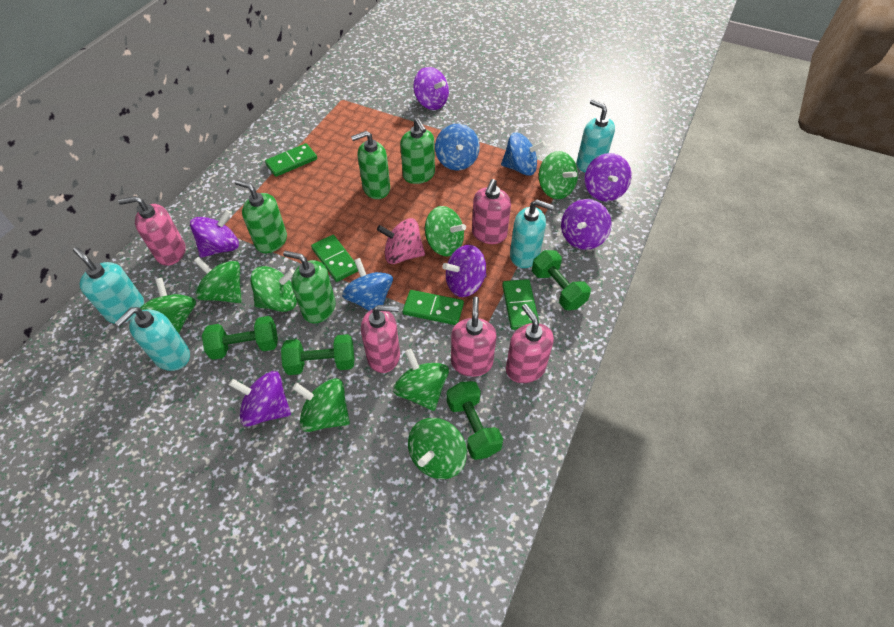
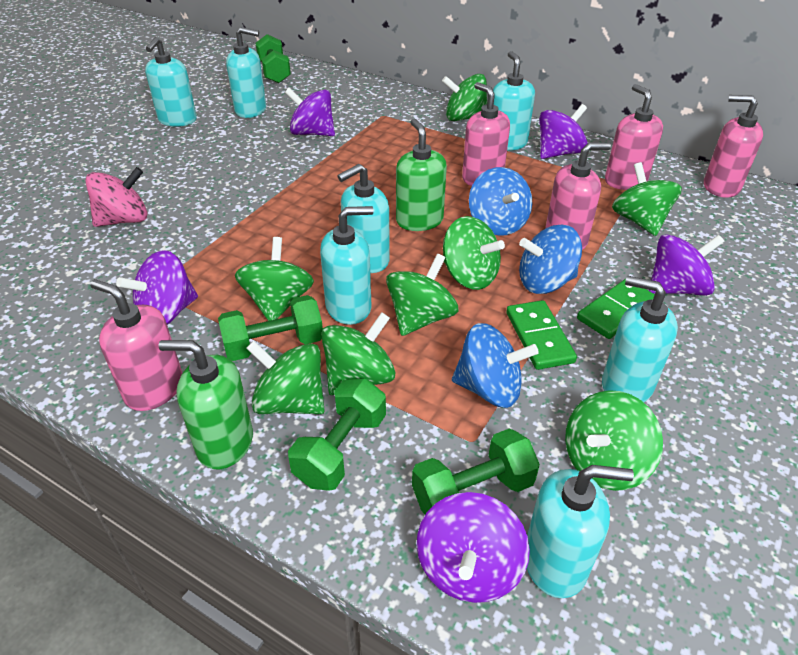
green domino: 4 -> 2
green soap dispenser: 4 -> 2
purple spinning top: 6 -> 5
turquoise soap dispenser: 4 -> 7

